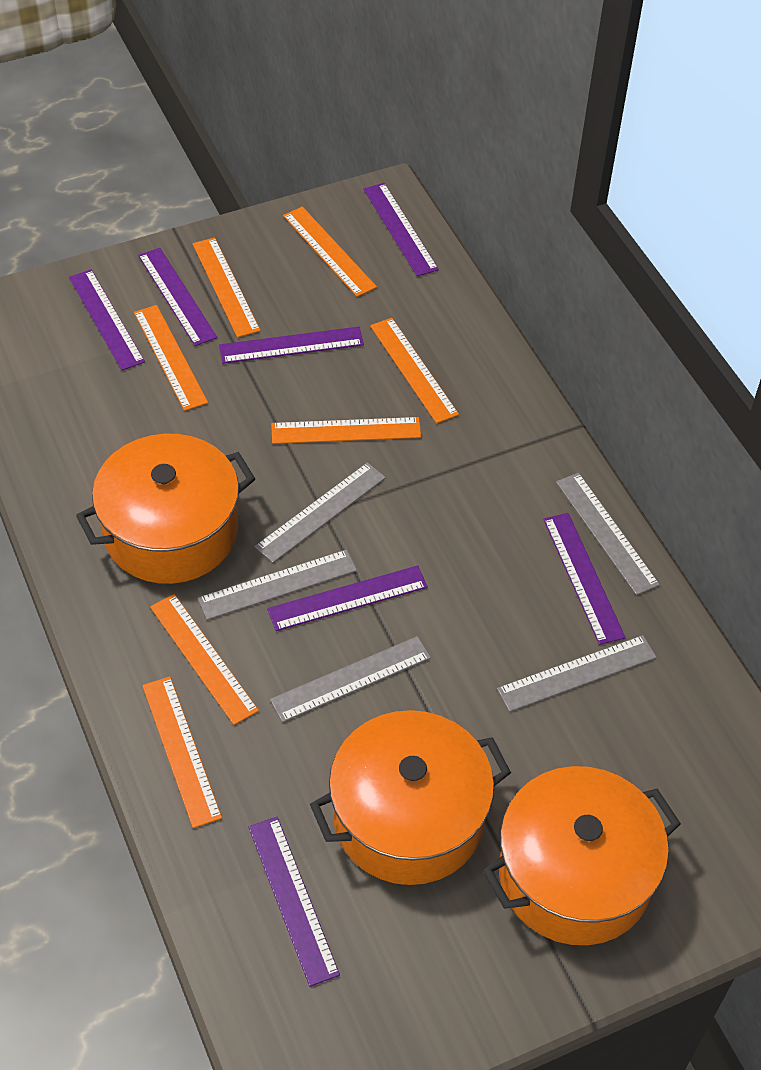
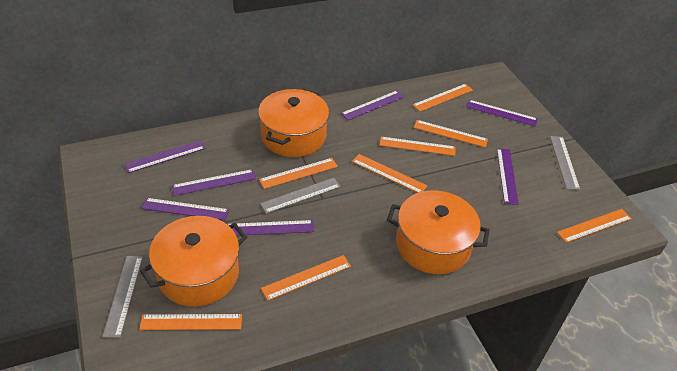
grey ruler: 5 -> 3
orange ruler: 7 -> 8

